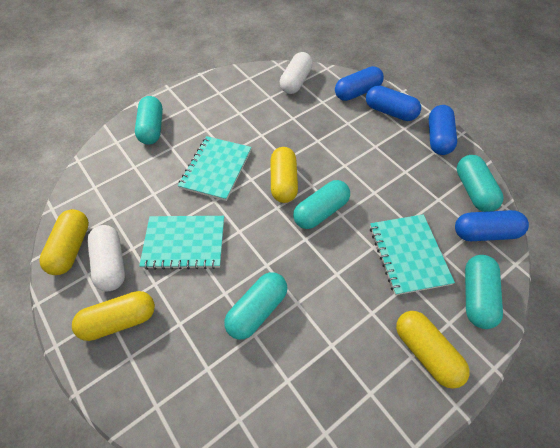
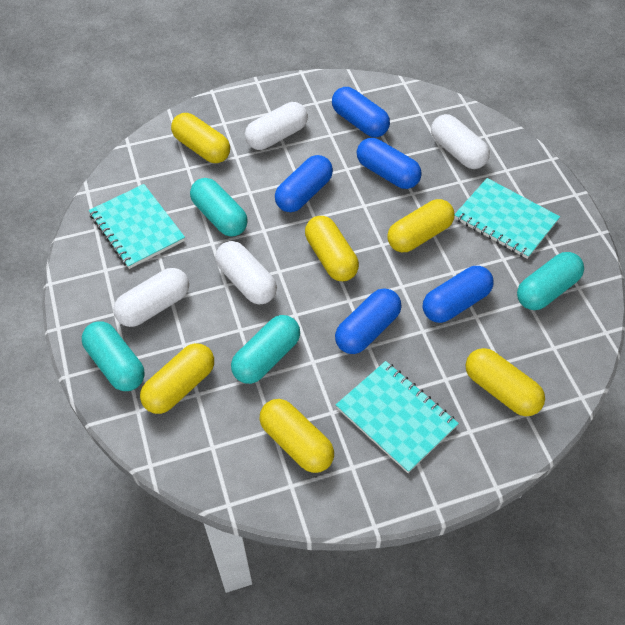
blue capsule: 4 -> 5
turquoise capsule: 5 -> 4
white capsule: 2 -> 4
yellow capsule: 4 -> 6

